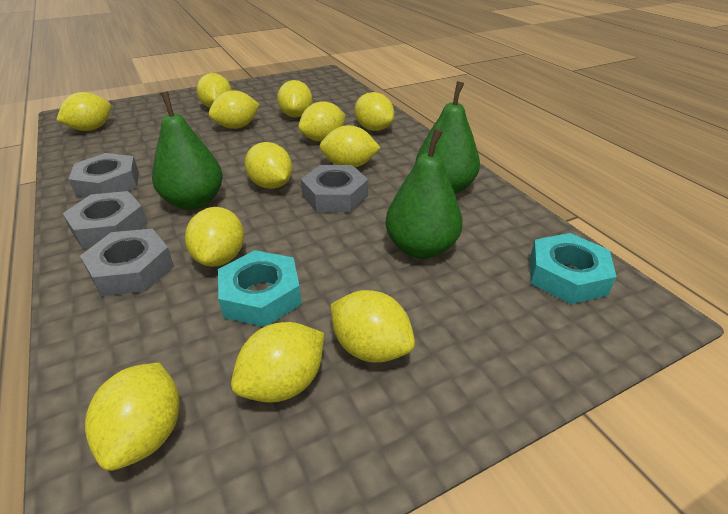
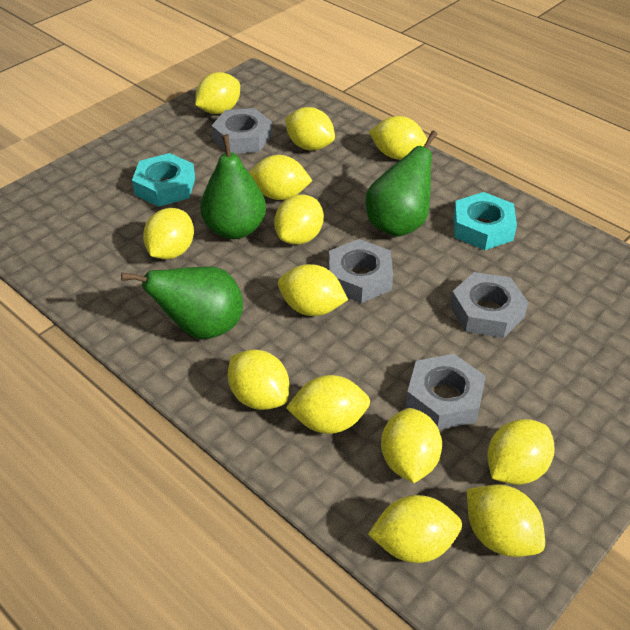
yellow lemon: 12 -> 13

